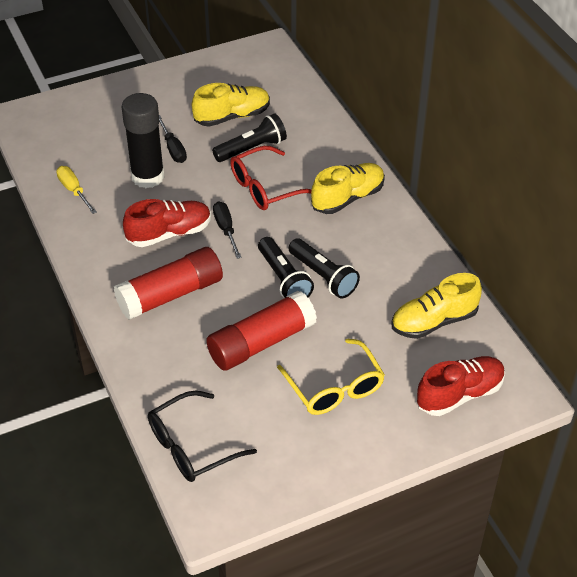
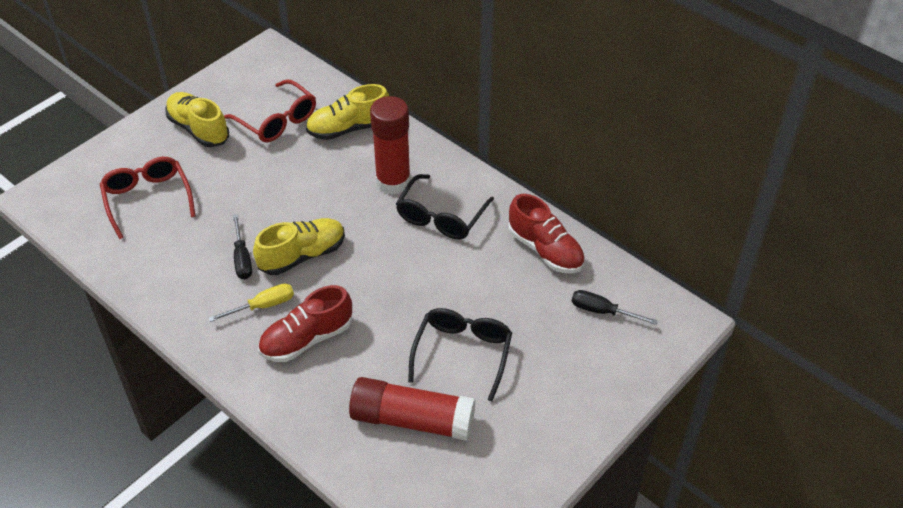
black flashlight: 3 -> 0
black glasses: 1 -> 2
black glue stick: 1 -> 0
red glasses: 1 -> 2
yellow glasses: 1 -> 0

